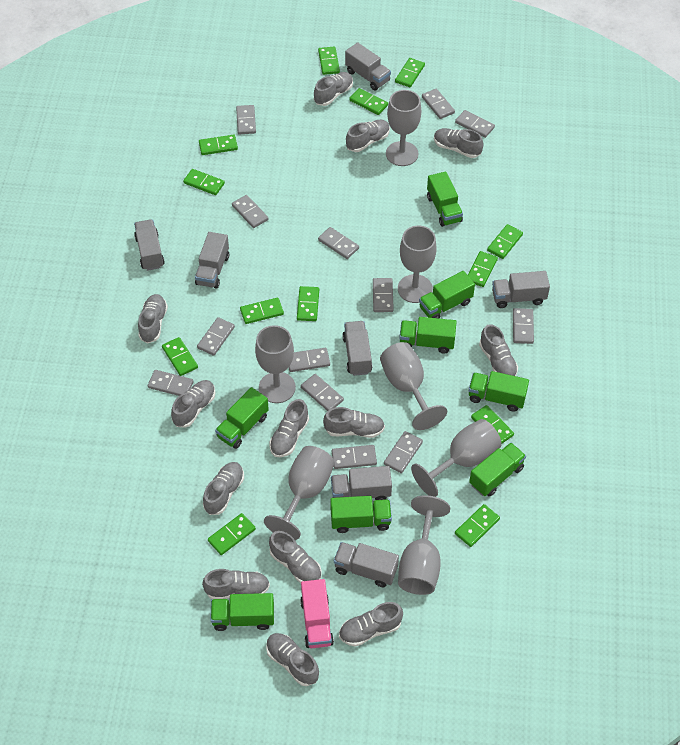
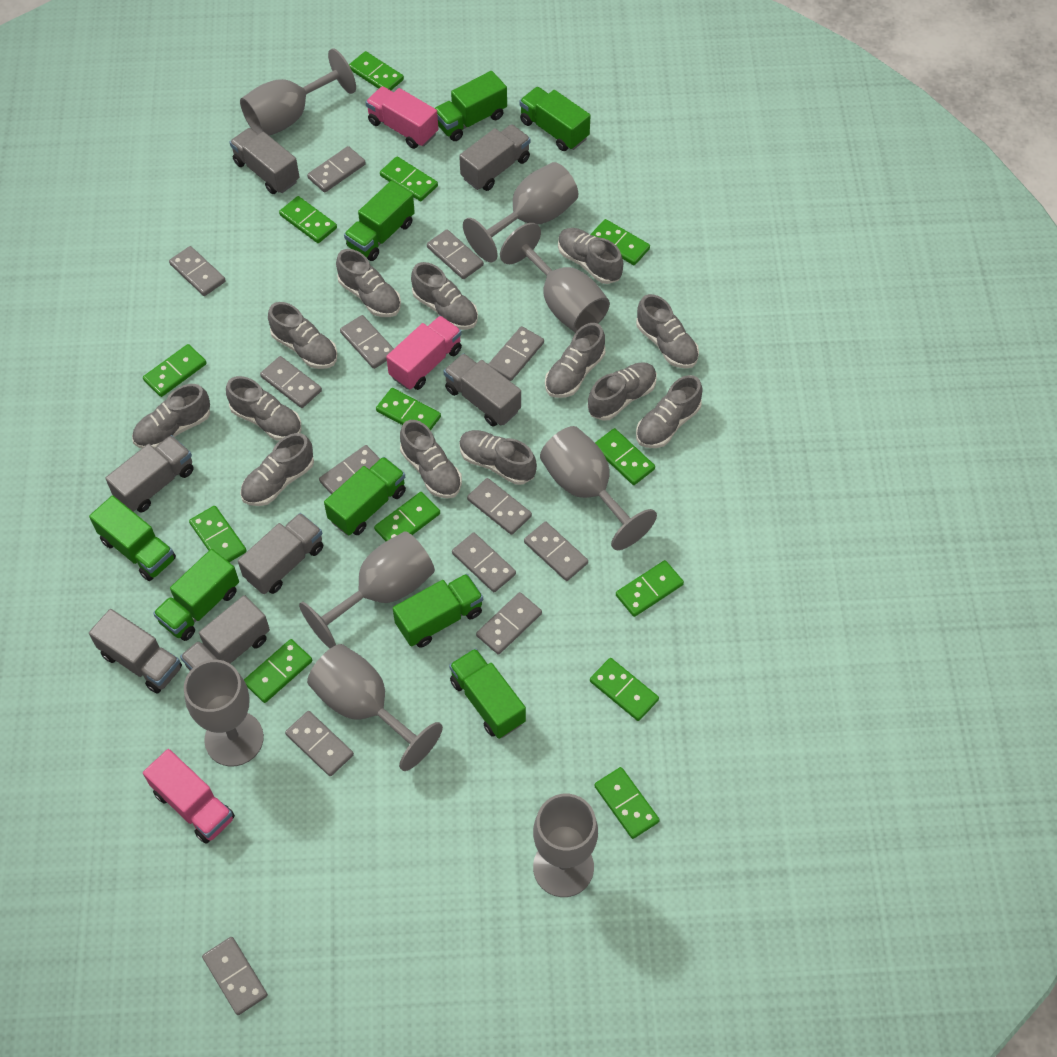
grey goblet: 7 -> 8
pink truck: 1 -> 3

